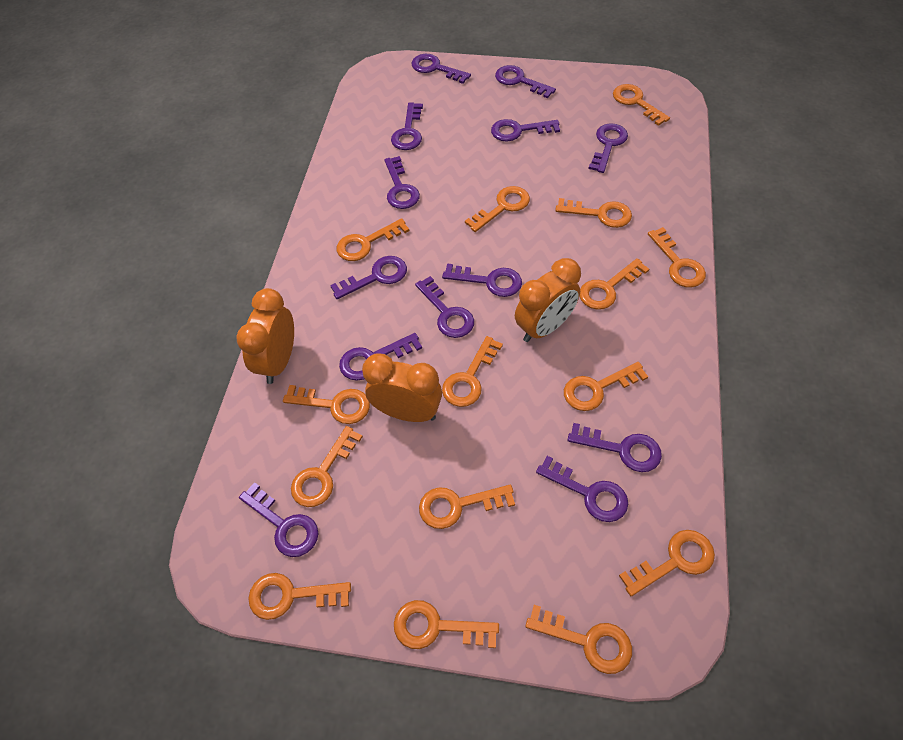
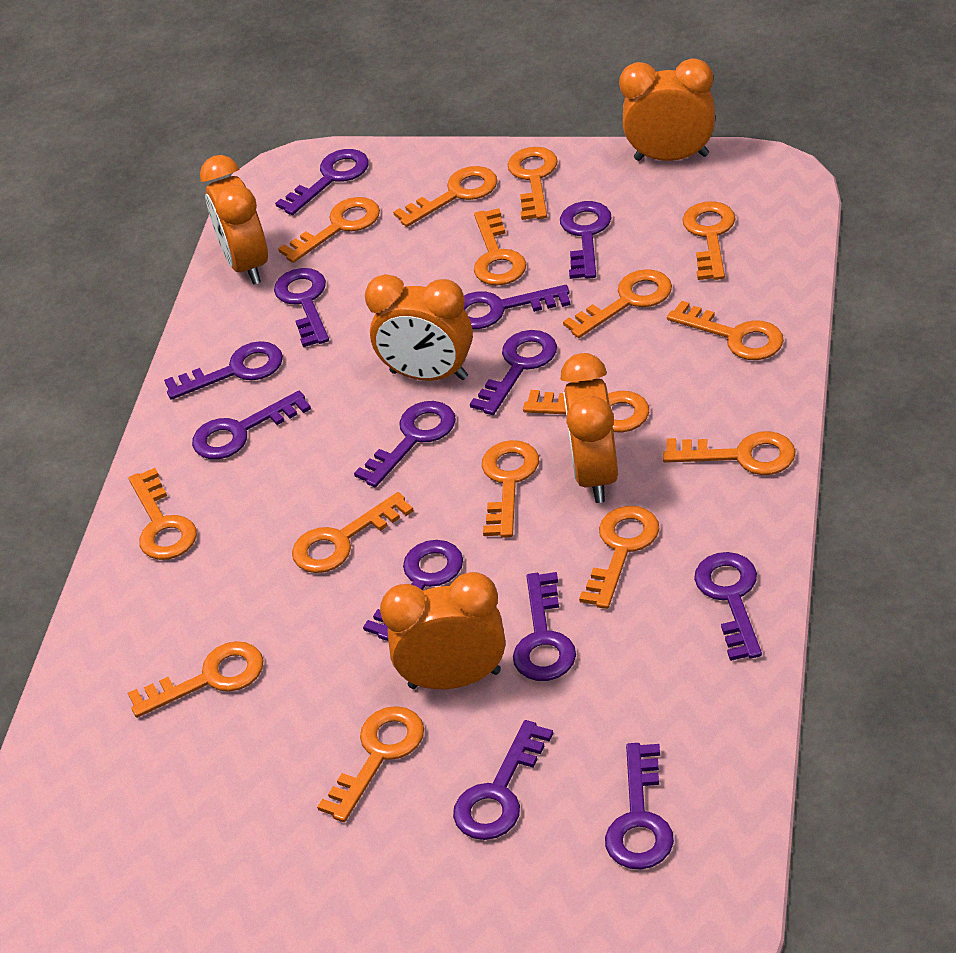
orange clock: 3 -> 5

